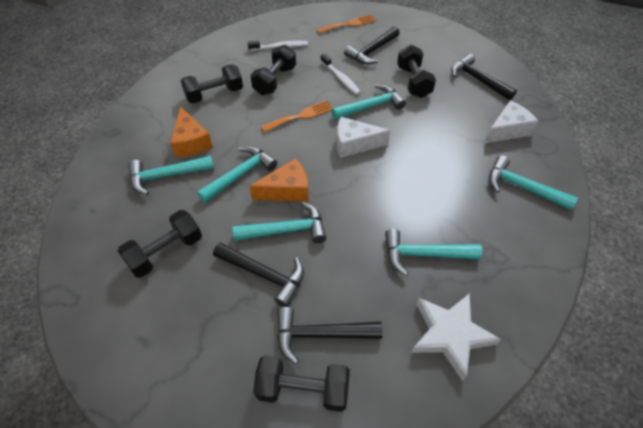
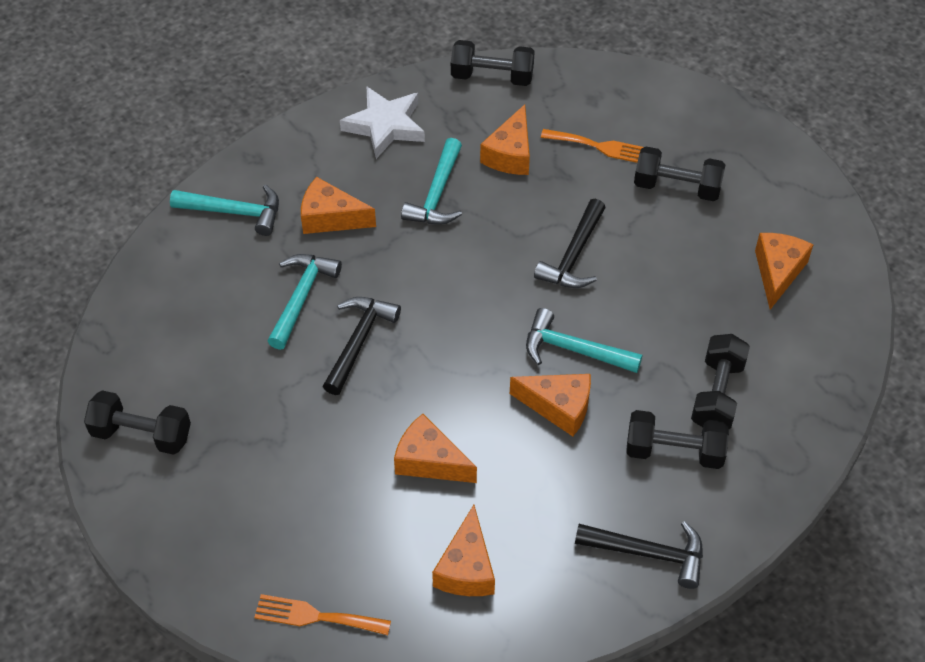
black hammer: 4 -> 3
orange cheese: 2 -> 6
turquoise hammer: 6 -> 4
white cheese: 2 -> 0
white toothbrush: 2 -> 0

